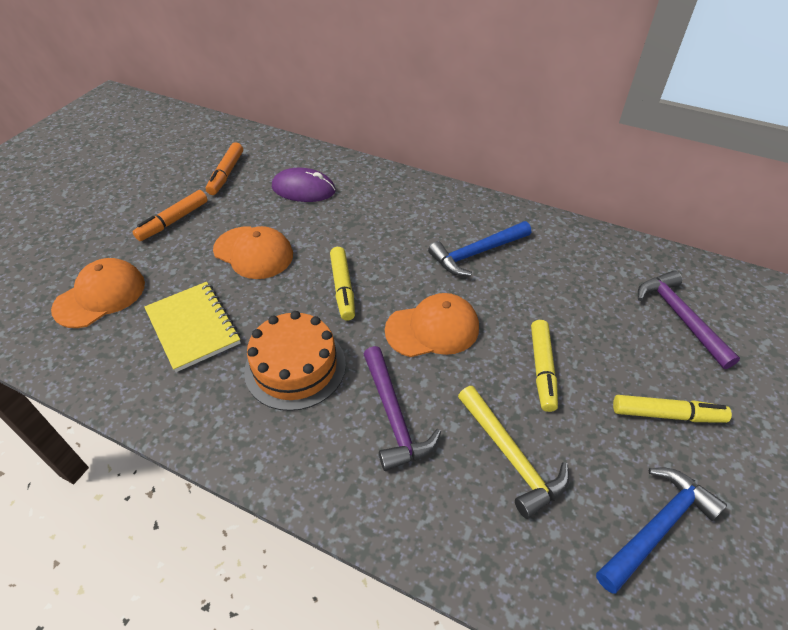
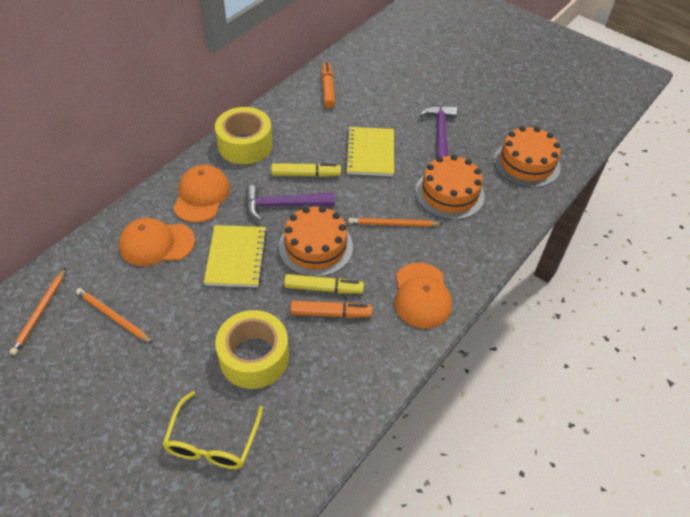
blue hammer: 2 -> 0
orange cake: 1 -> 3
orange pencil: 0 -> 3
purple mouse: 1 -> 0
yellow glasses: 0 -> 1
yellow hammer: 1 -> 0
yellow marker: 3 -> 2
yellow notebook: 1 -> 2
yellow tape: 0 -> 2

